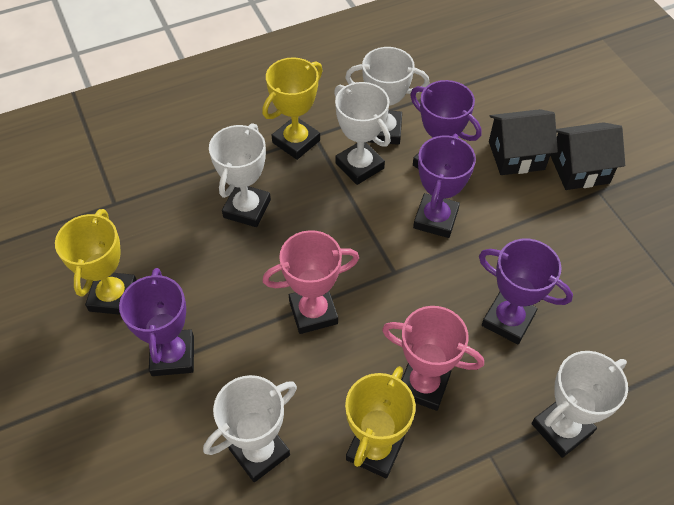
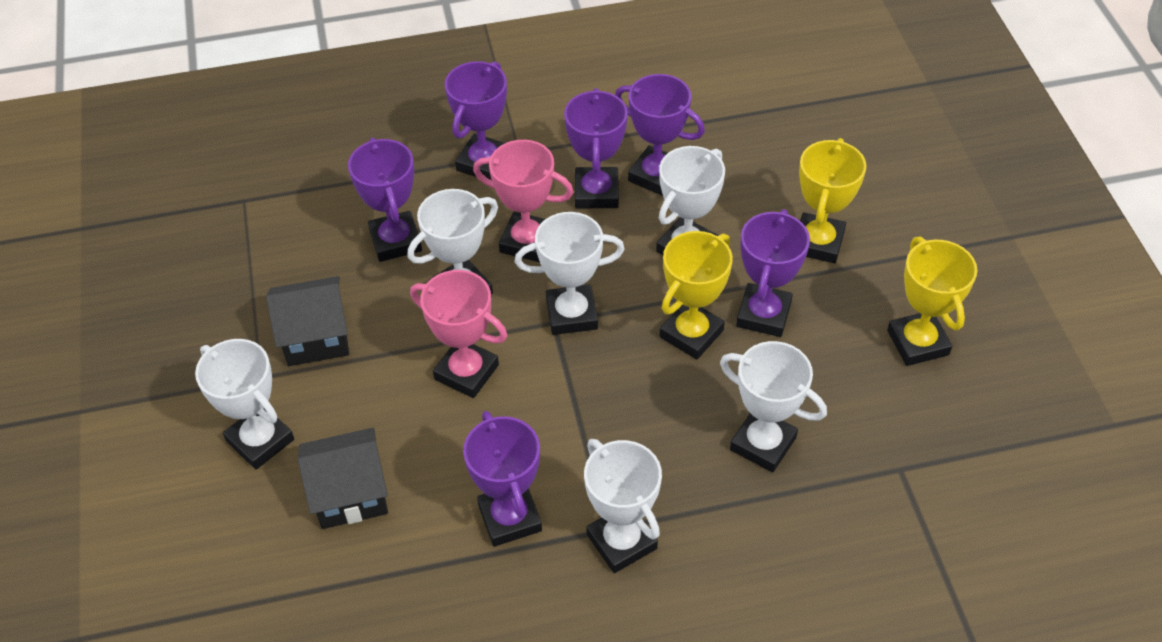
purple trophy: 4 -> 6
white trophy: 5 -> 6

